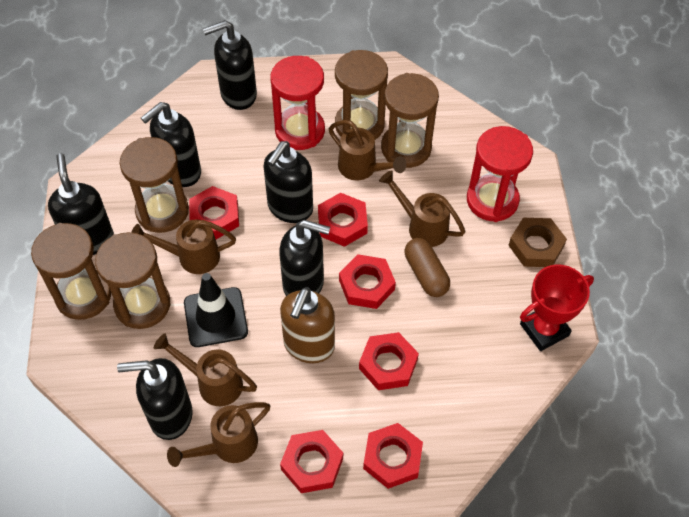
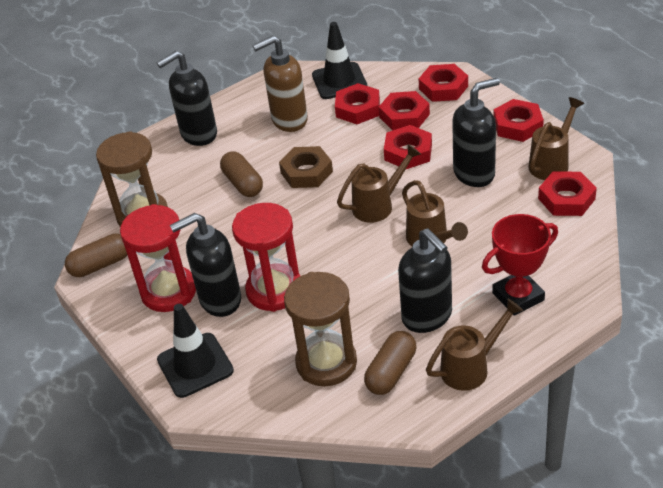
black soap dispenser: 6 -> 4
black traffic cone: 1 -> 2
brown capsule: 1 -> 3
brown hourglass: 5 -> 2
brown watering can: 5 -> 4

